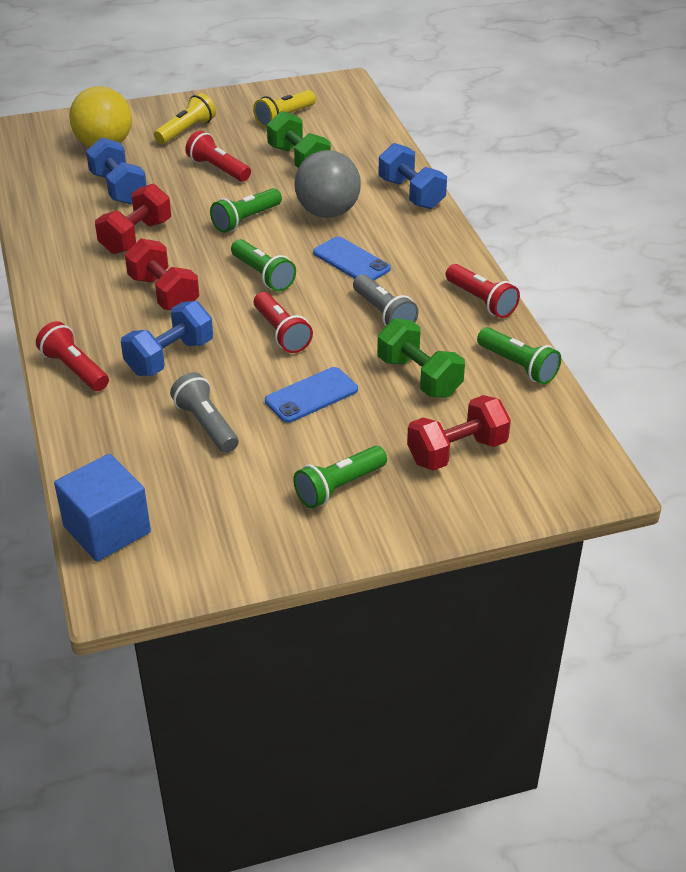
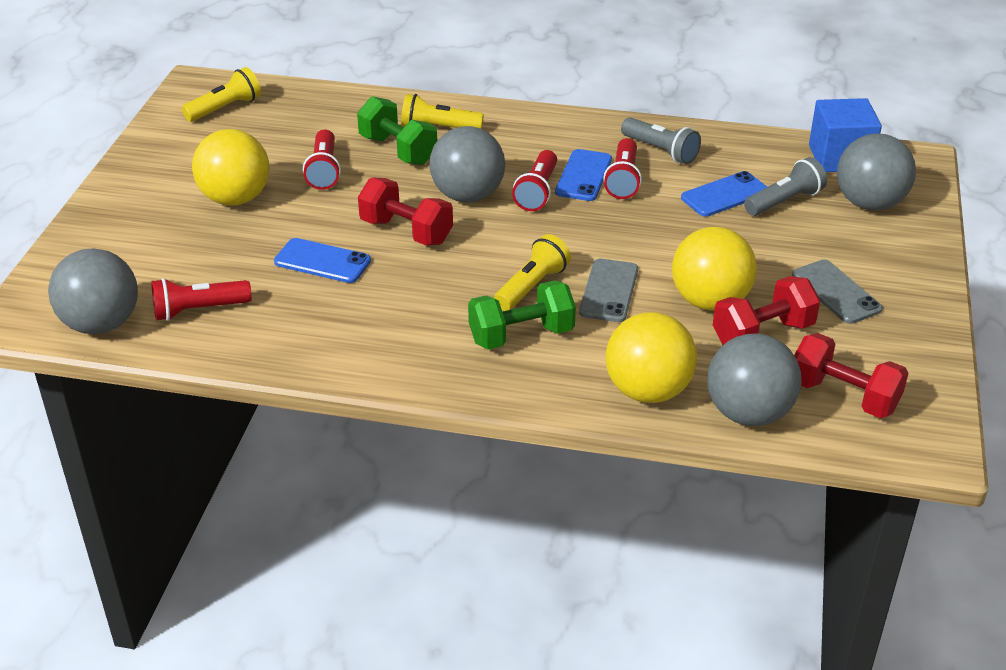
blue dumbbell: 3 -> 0
blue phone: 2 -> 3
green flashlight: 4 -> 0
grey ball: 1 -> 4
grey phone: 0 -> 2
yellow ball: 1 -> 3
yellow flashlight: 2 -> 3

